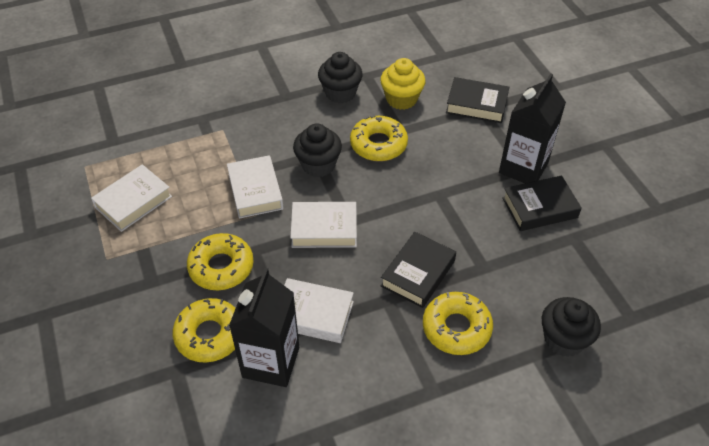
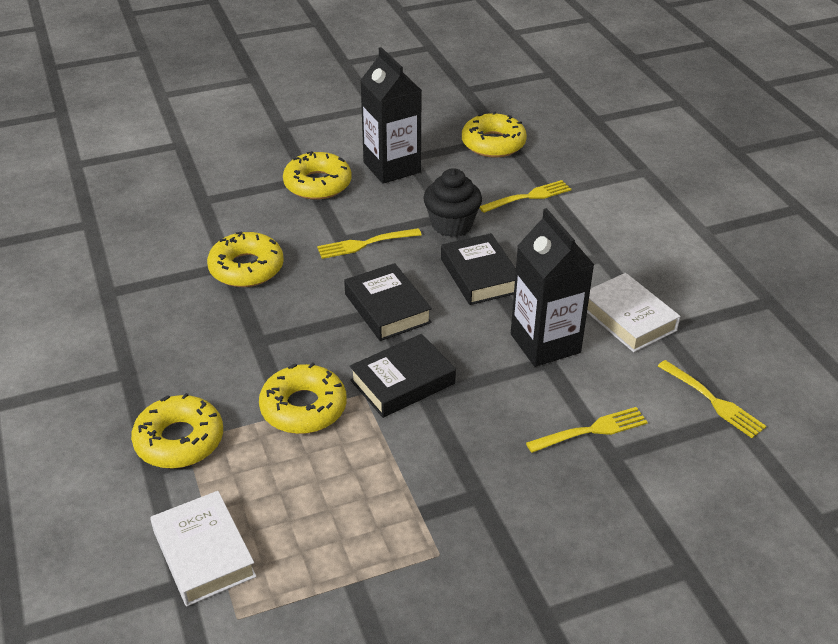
black cupcake: 3 -> 1
white book: 4 -> 2
yellow cupcake: 1 -> 0
yellow donut: 4 -> 5
yellow fork: 0 -> 4

